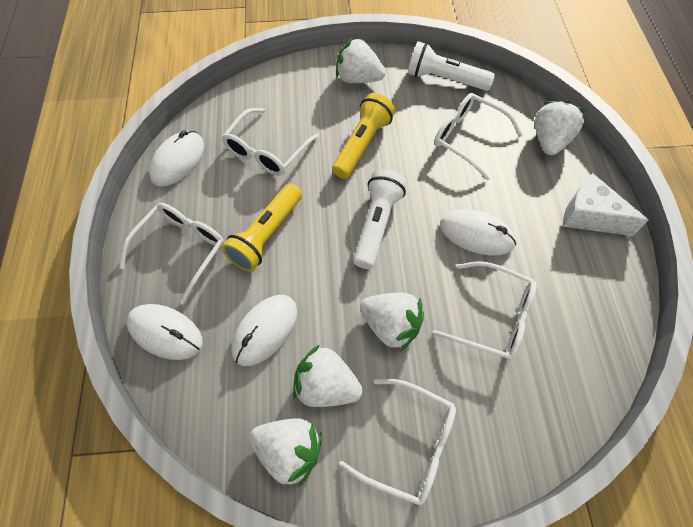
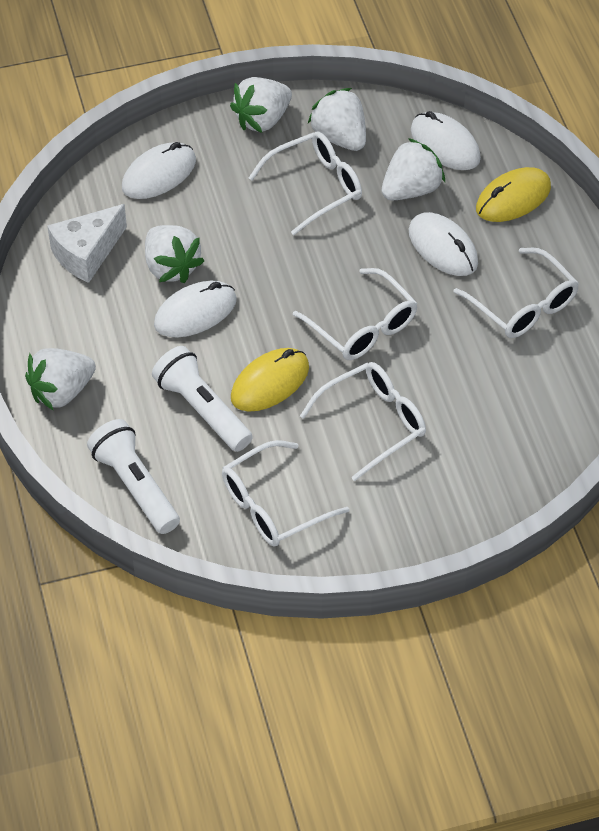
yellow flashlight: 2 -> 0
yellow mouse: 0 -> 2

